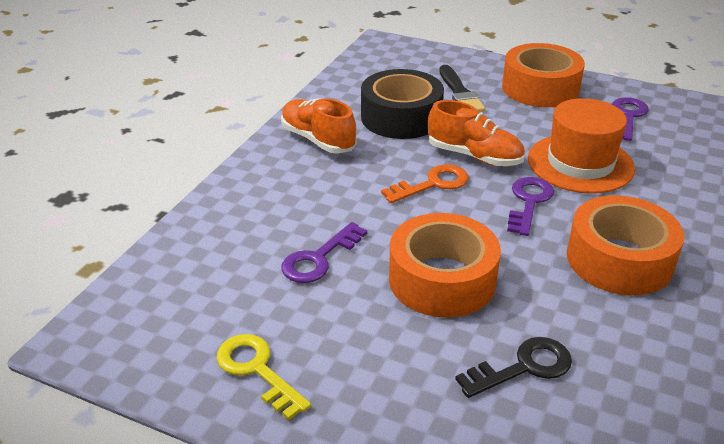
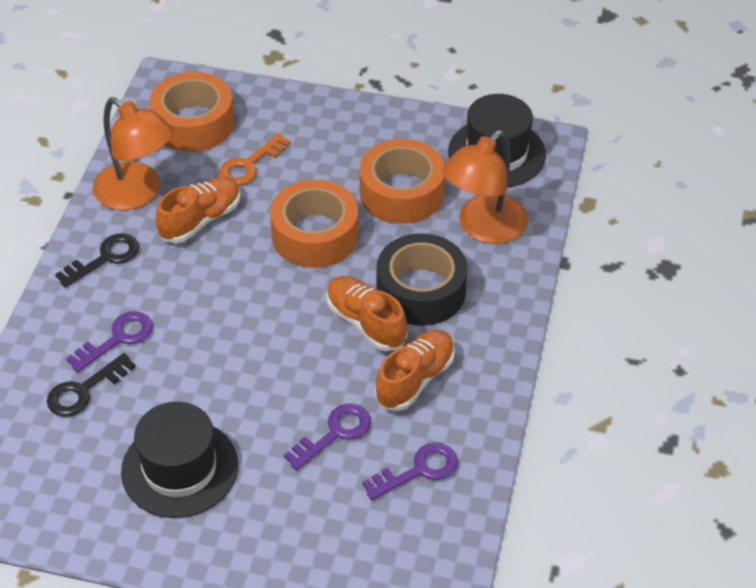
black brush: 1 -> 0
black hat: 0 -> 2
black key: 1 -> 2
orange hat: 1 -> 0
orange lamp: 0 -> 2
orange shoe: 2 -> 3
yellow key: 1 -> 0

